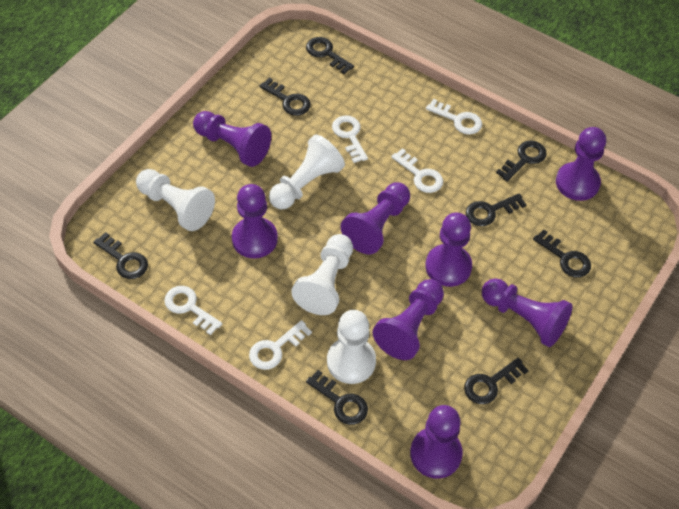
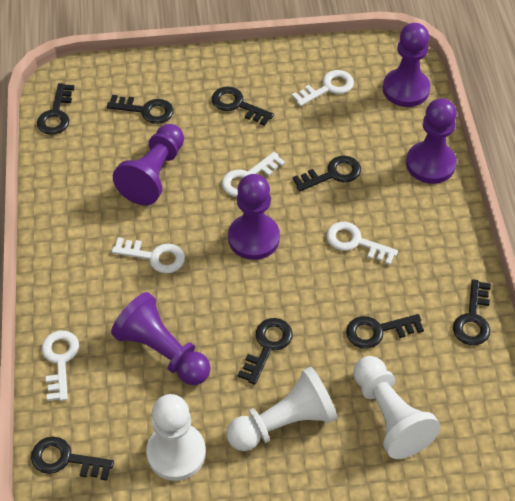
purple pawn: 8 -> 5
white pawn: 4 -> 3

